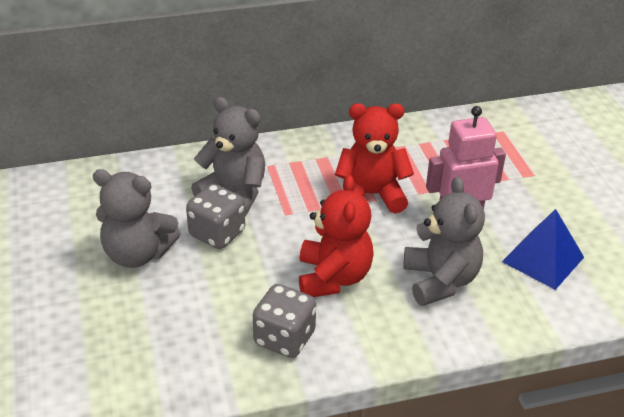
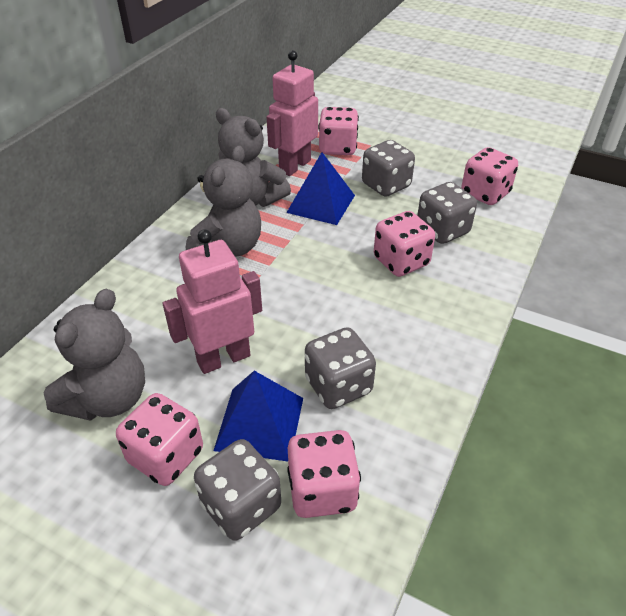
blue pyramid: 1 -> 2
grey dice: 2 -> 4
pink dice: 0 -> 5
pink robot: 1 -> 2
red teddy bear: 2 -> 0

